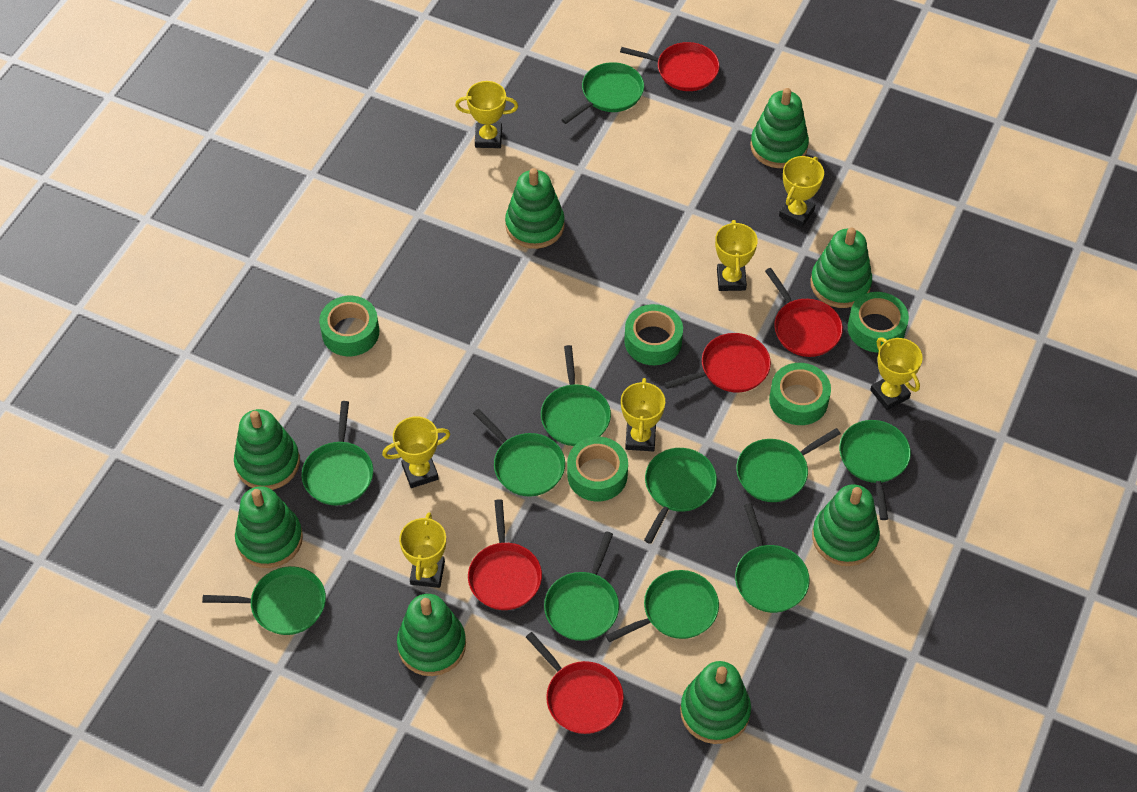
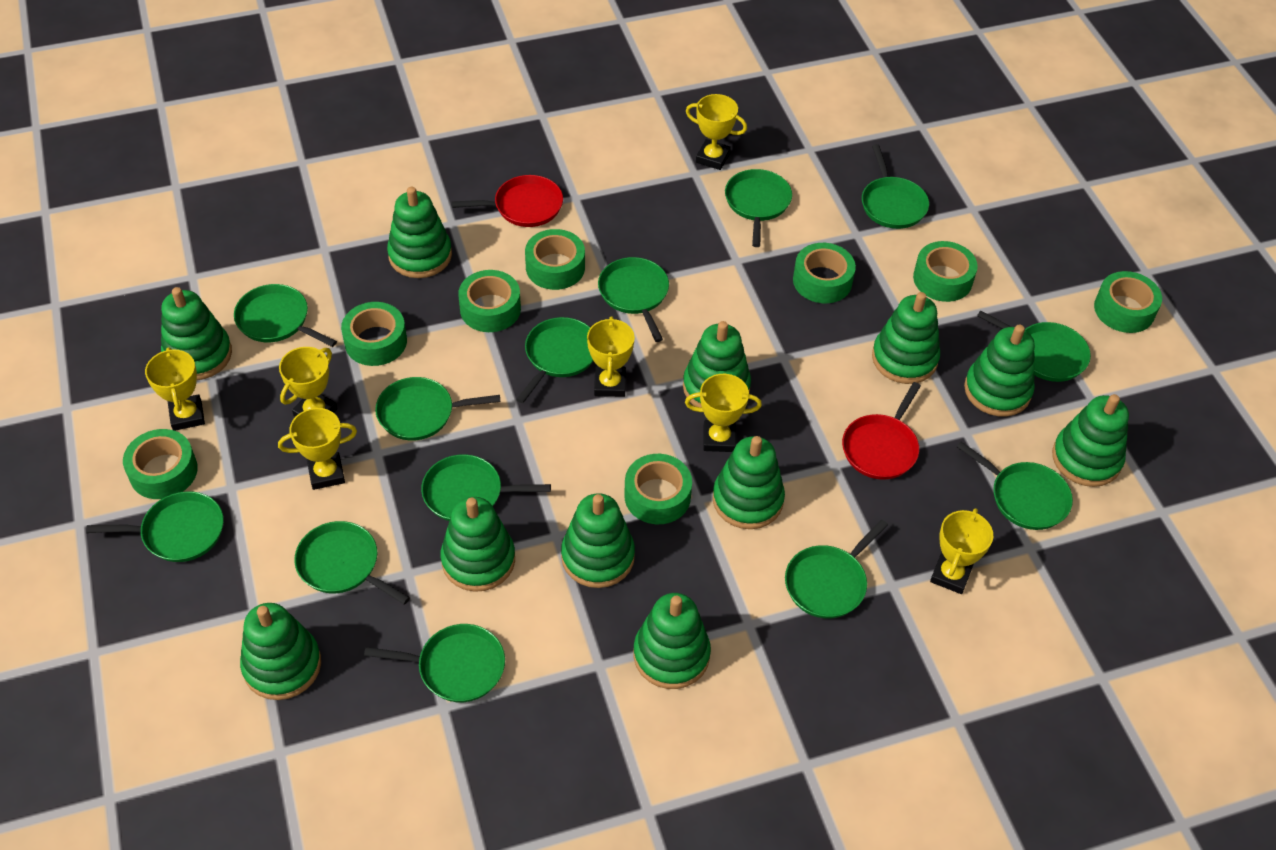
green pan: 11 -> 13
green stacking toy: 8 -> 11
green tape: 5 -> 8
red pan: 5 -> 2

